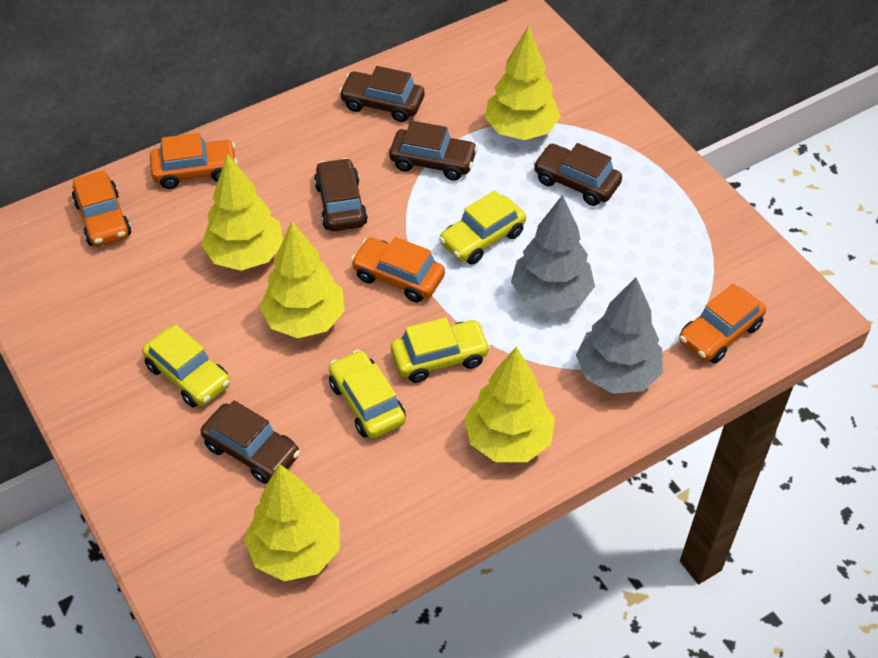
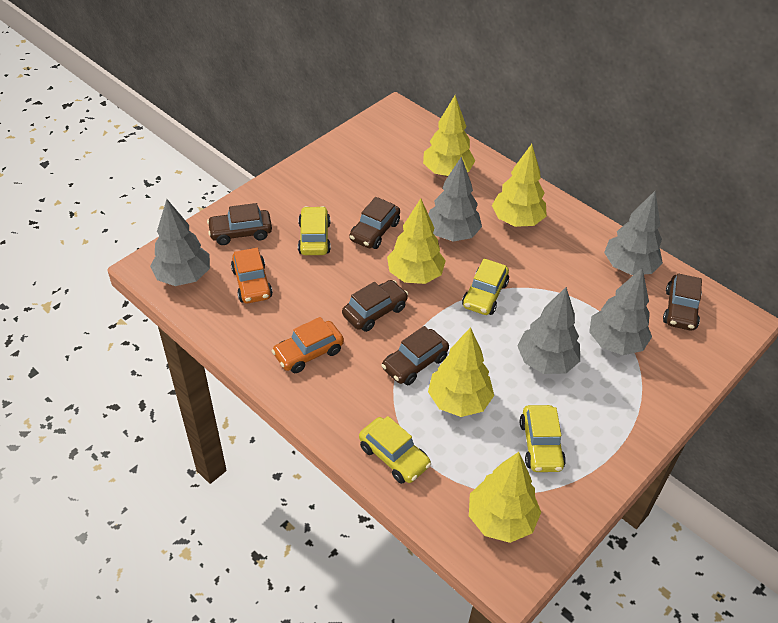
grey tree: 2 -> 5
orange car: 4 -> 2

